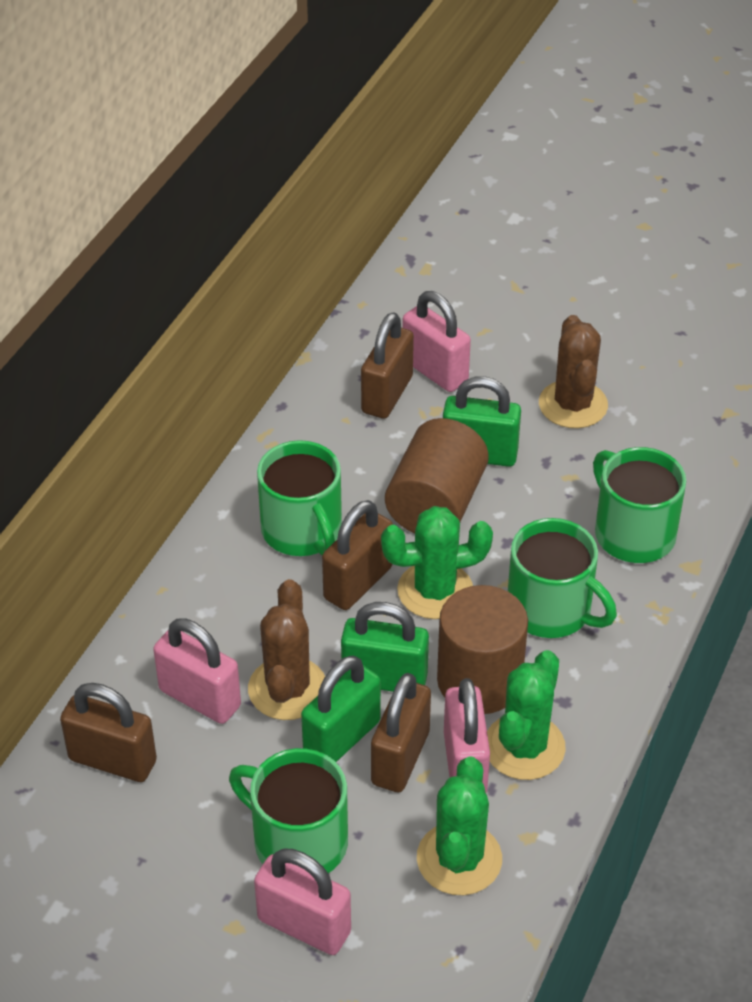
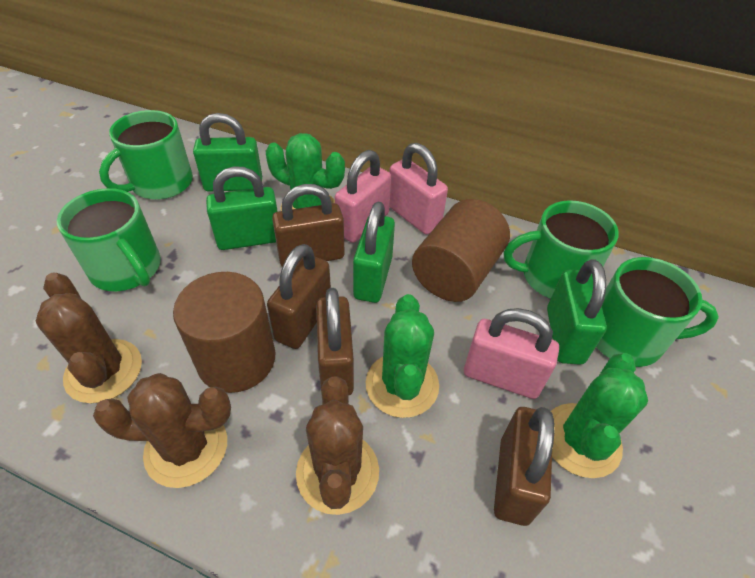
brown cactus: 2 -> 3
green padlock: 3 -> 4
pink padlock: 4 -> 3

